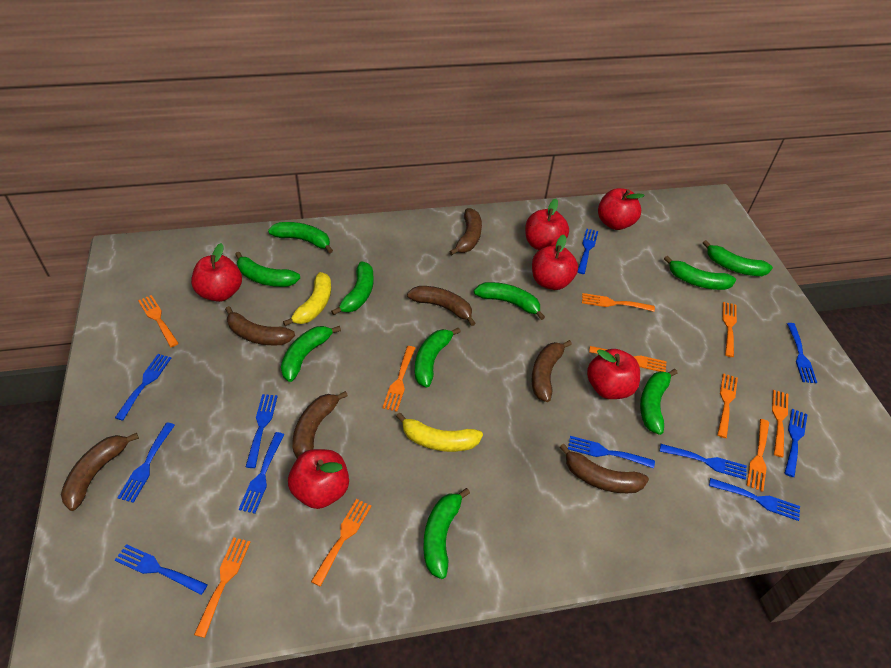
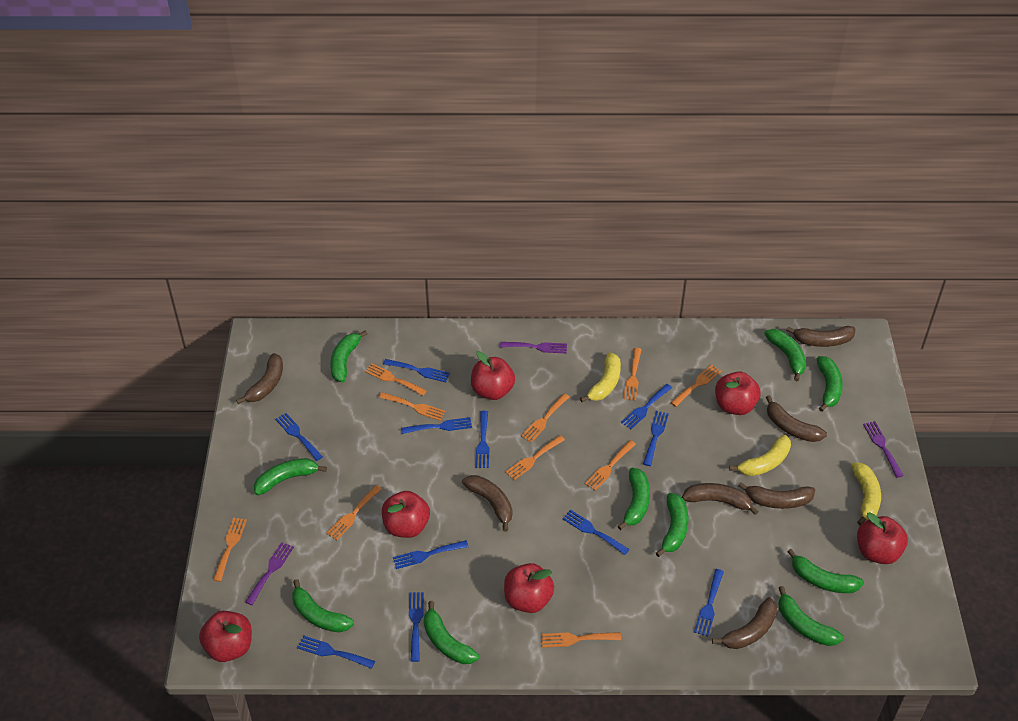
purple fork: 0 -> 3
yellow banana: 2 -> 3

